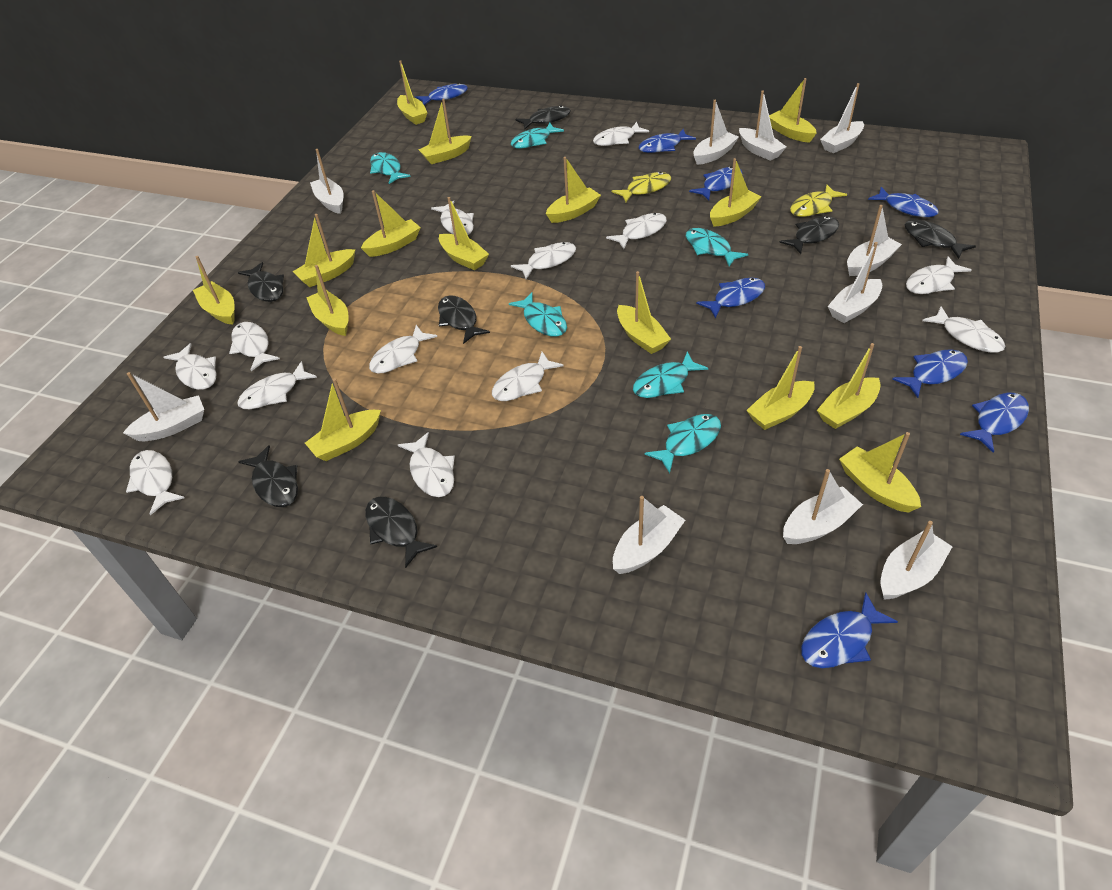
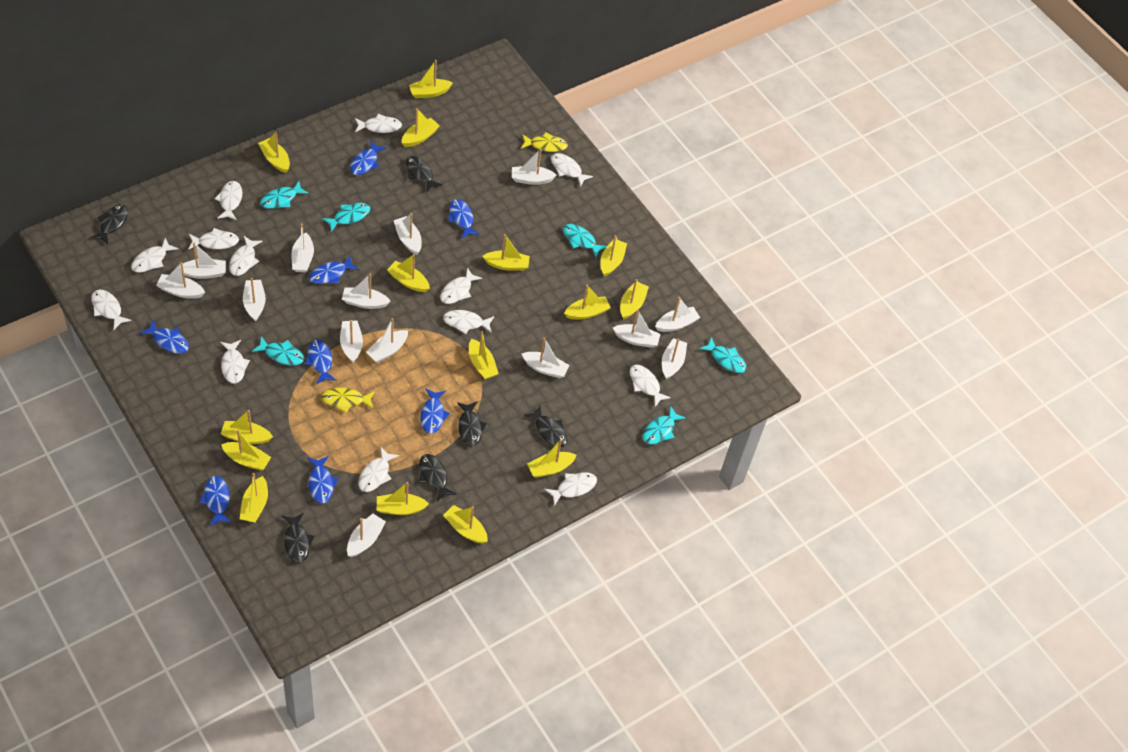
black fish: 7 -> 6
white boat: 10 -> 14

